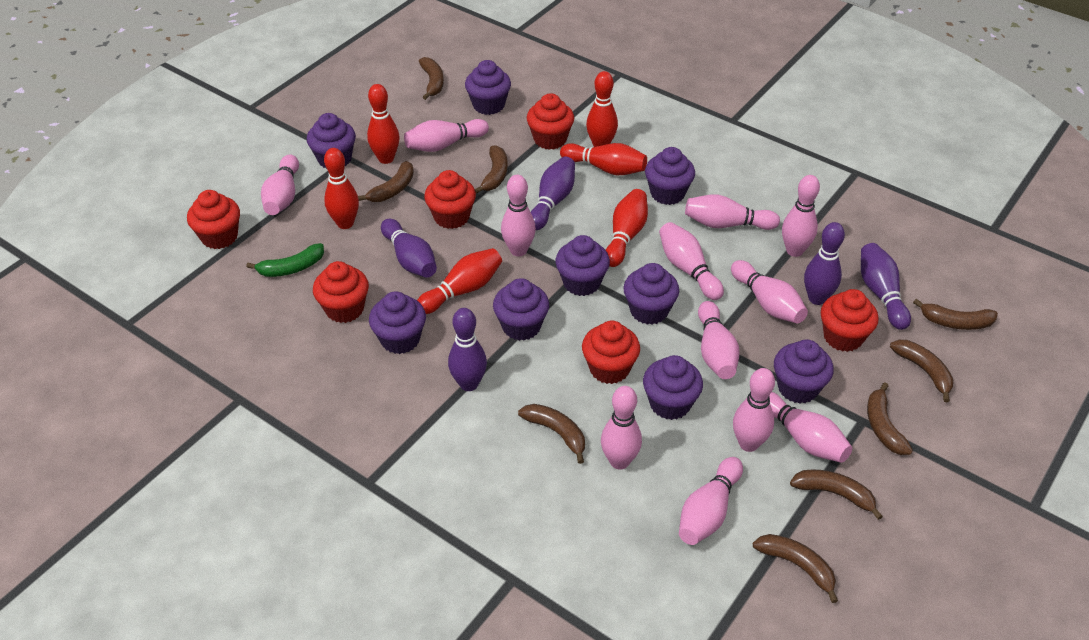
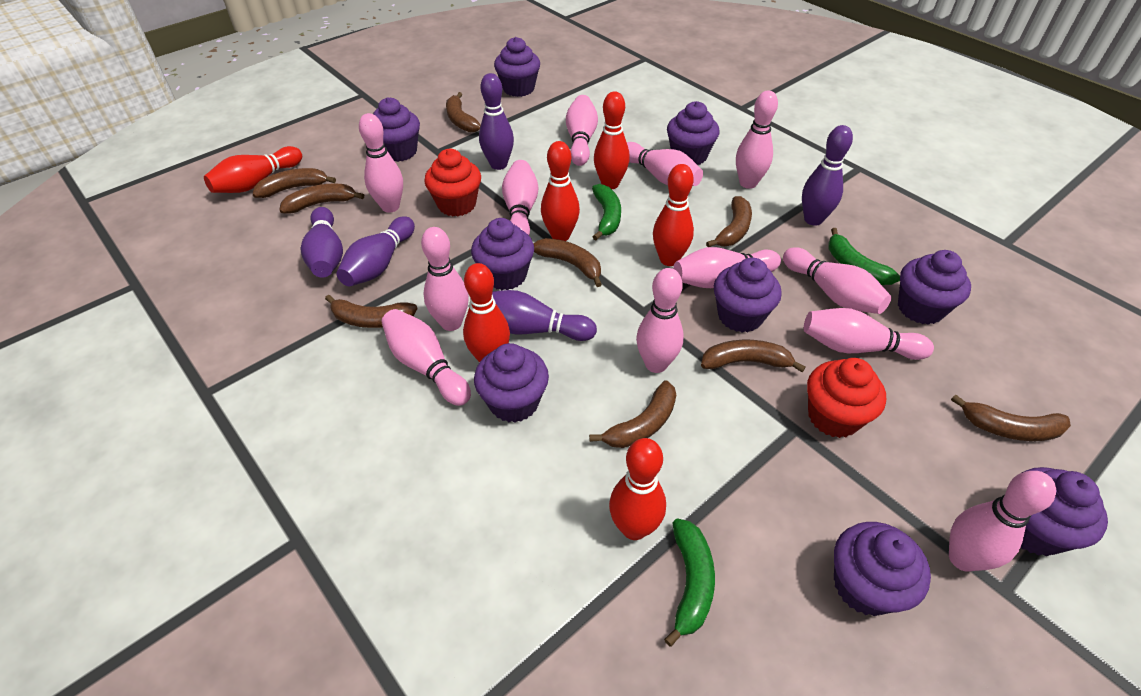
green banana: 1 -> 3
red cupcake: 6 -> 2

